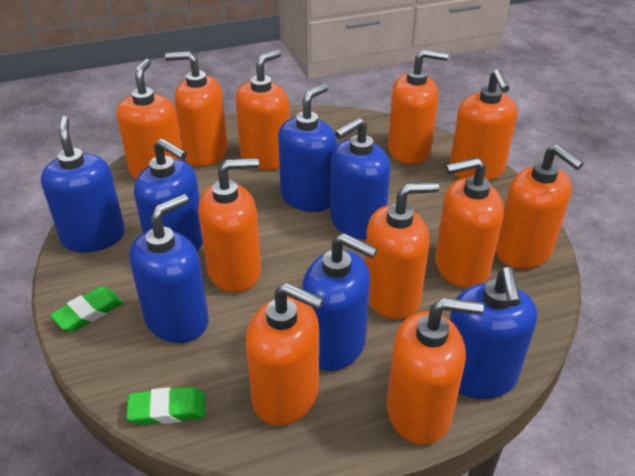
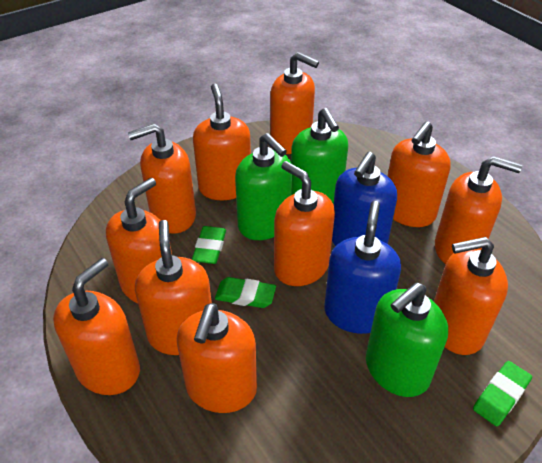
blue soap dispenser: 7 -> 2
green eraser: 2 -> 3
green soap dispenser: 0 -> 3

